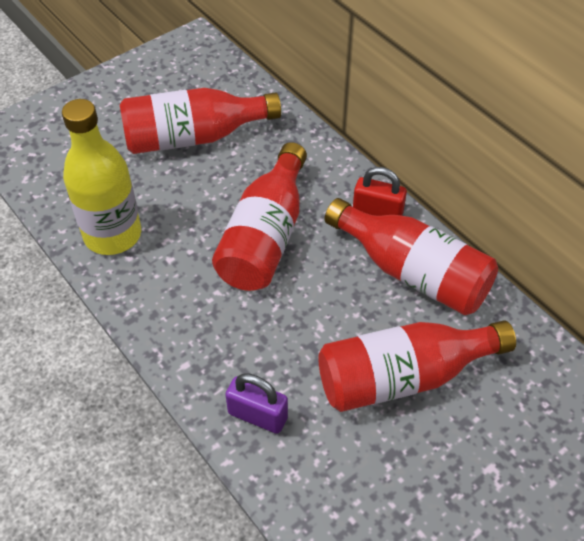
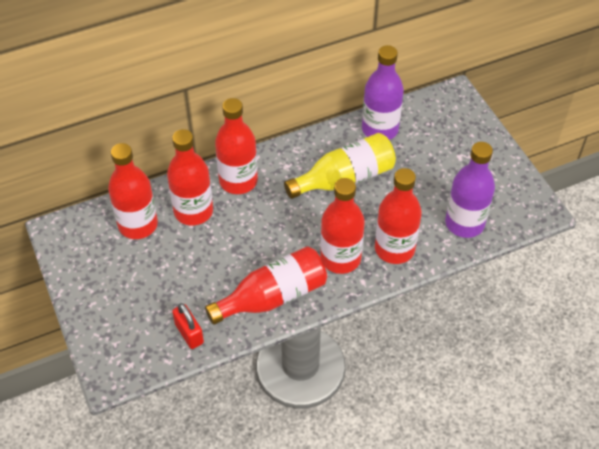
purple bottle: 0 -> 2
purple padlock: 1 -> 0
red bottle: 4 -> 6

